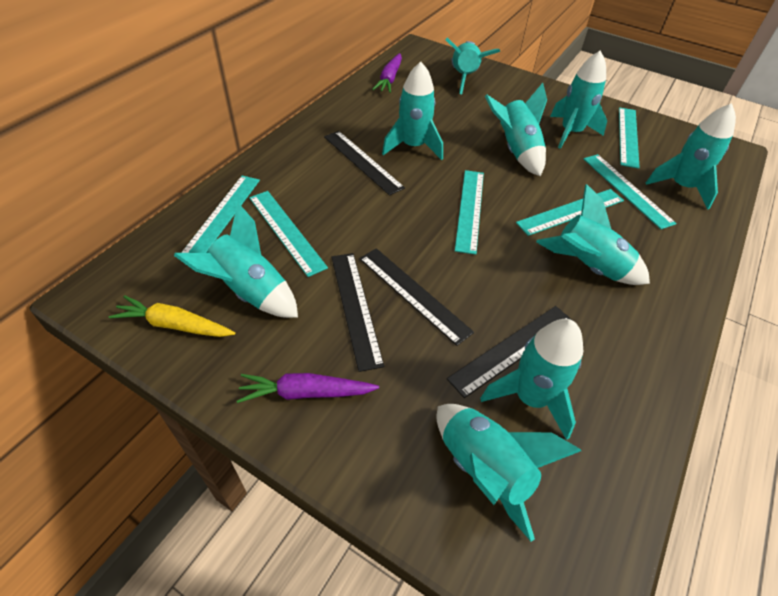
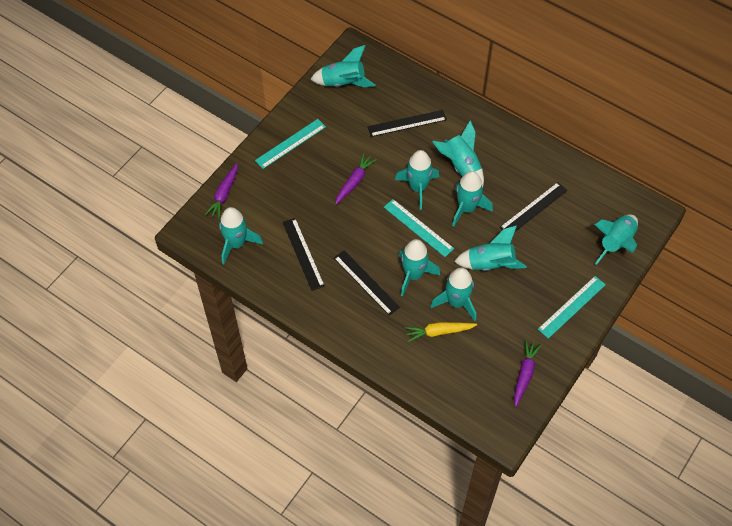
purple carrot: 2 -> 3
turquoise ruler: 6 -> 3

